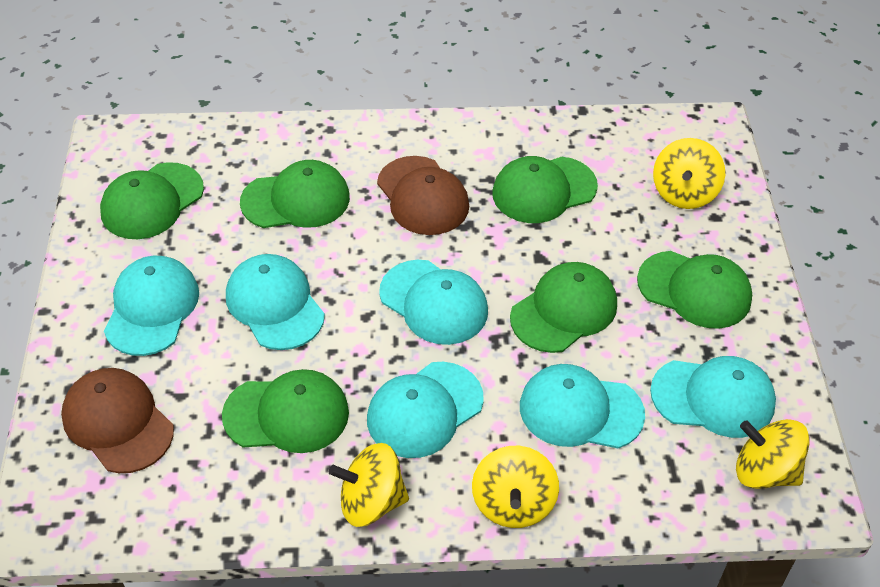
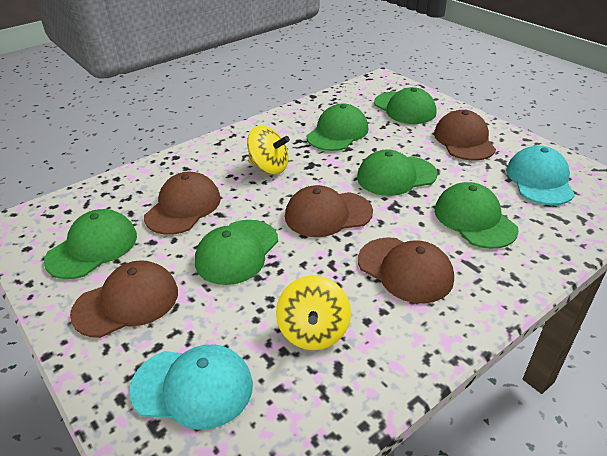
brown cap: 2 -> 5
turquoise cap: 6 -> 2
yellow spinning top: 4 -> 2

